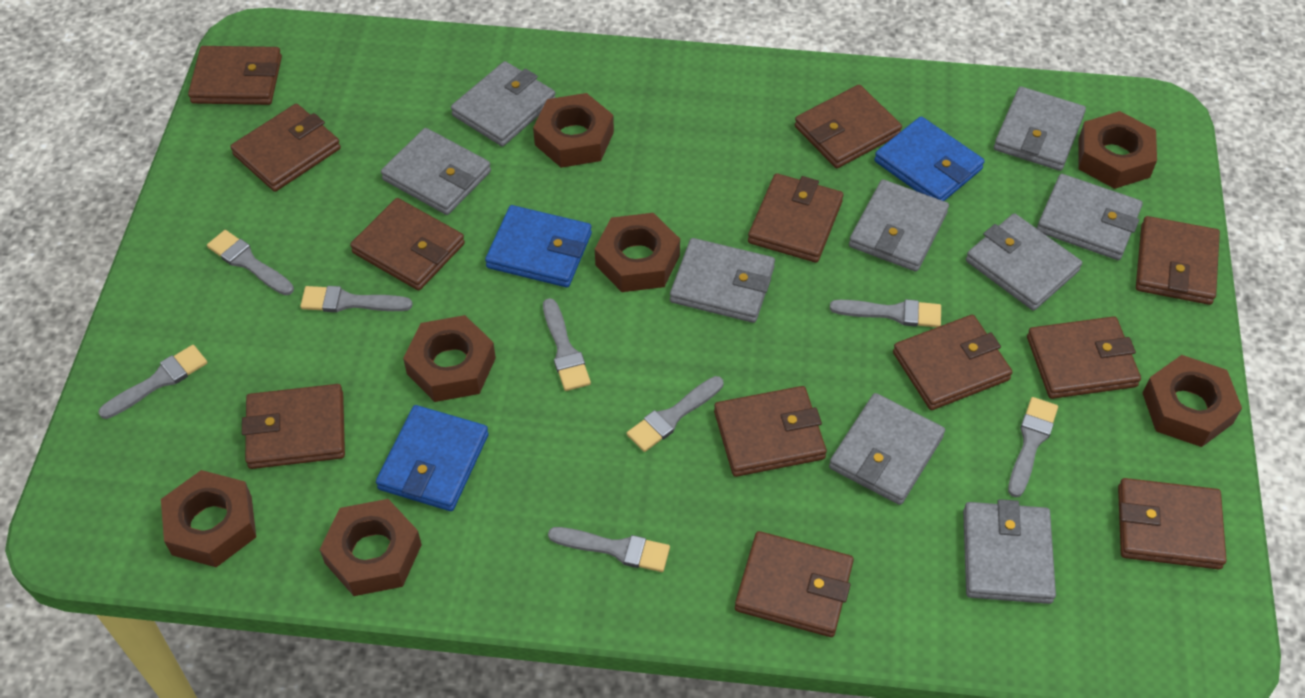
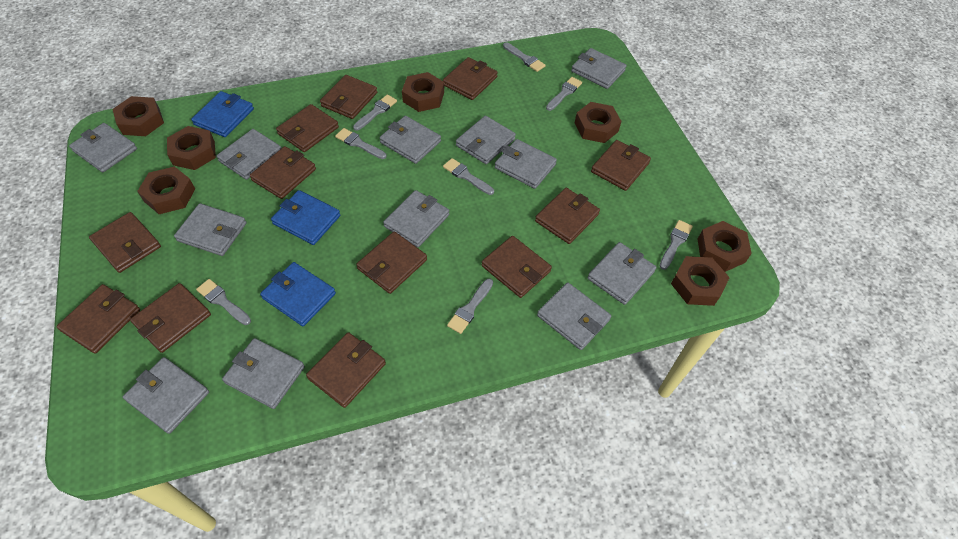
grey wallet: 9 -> 12

